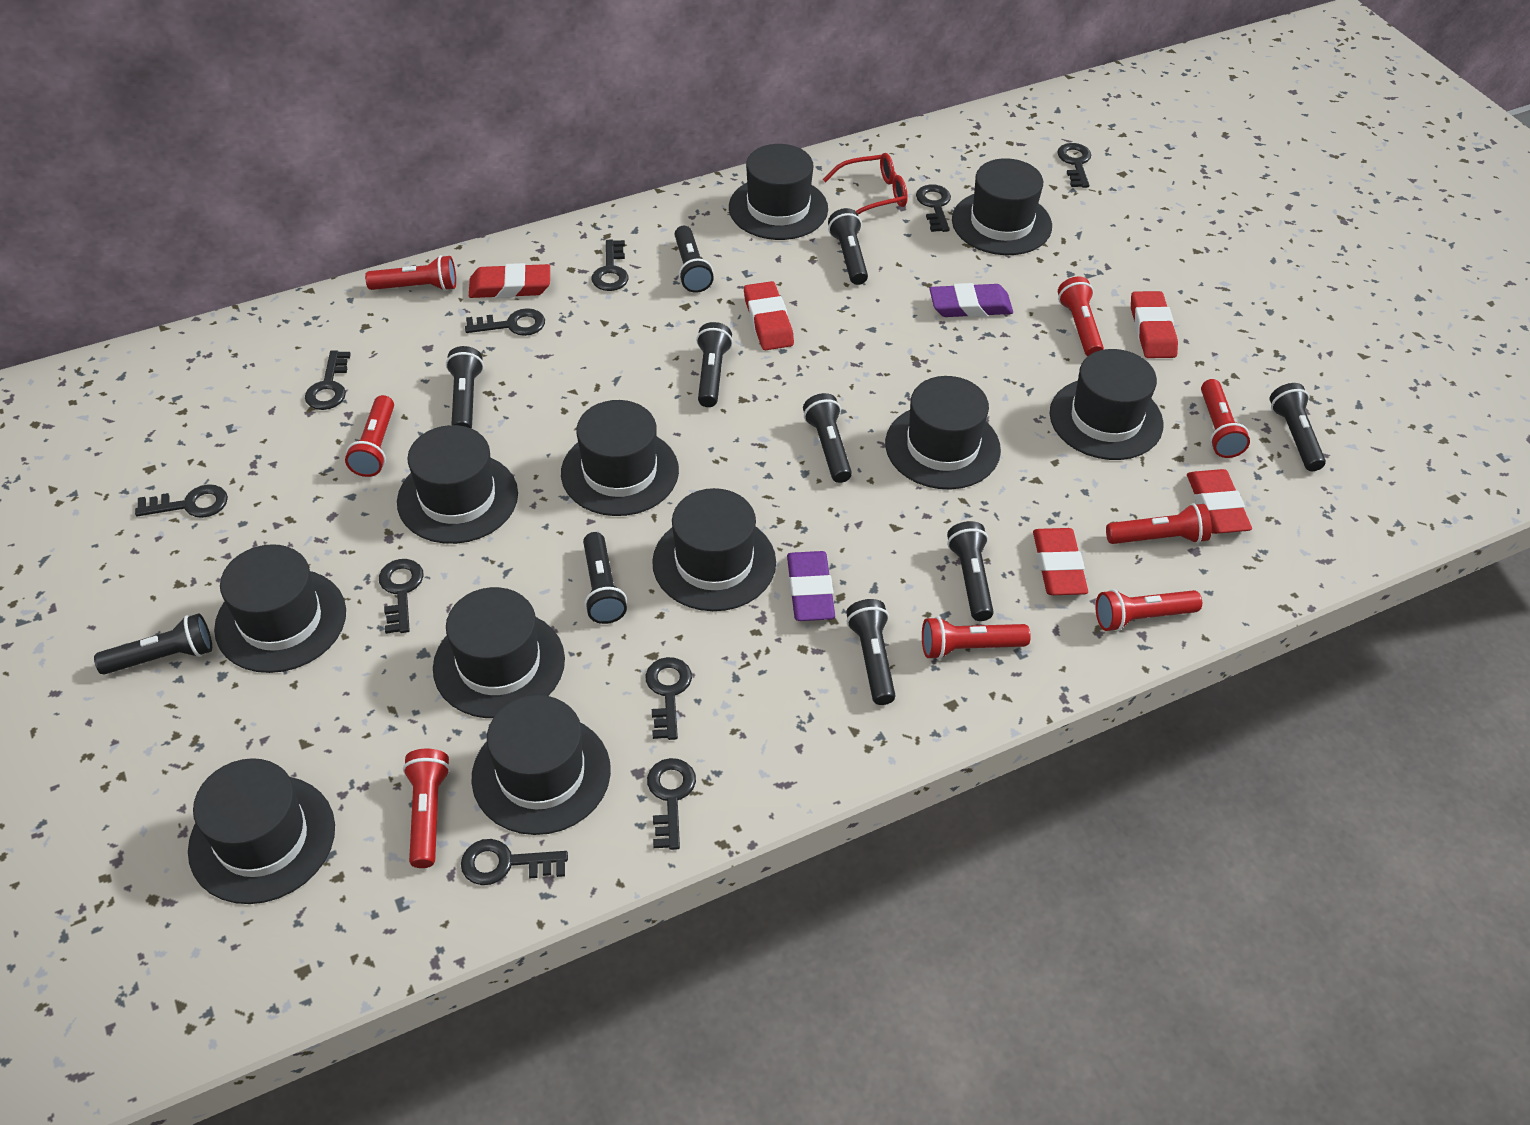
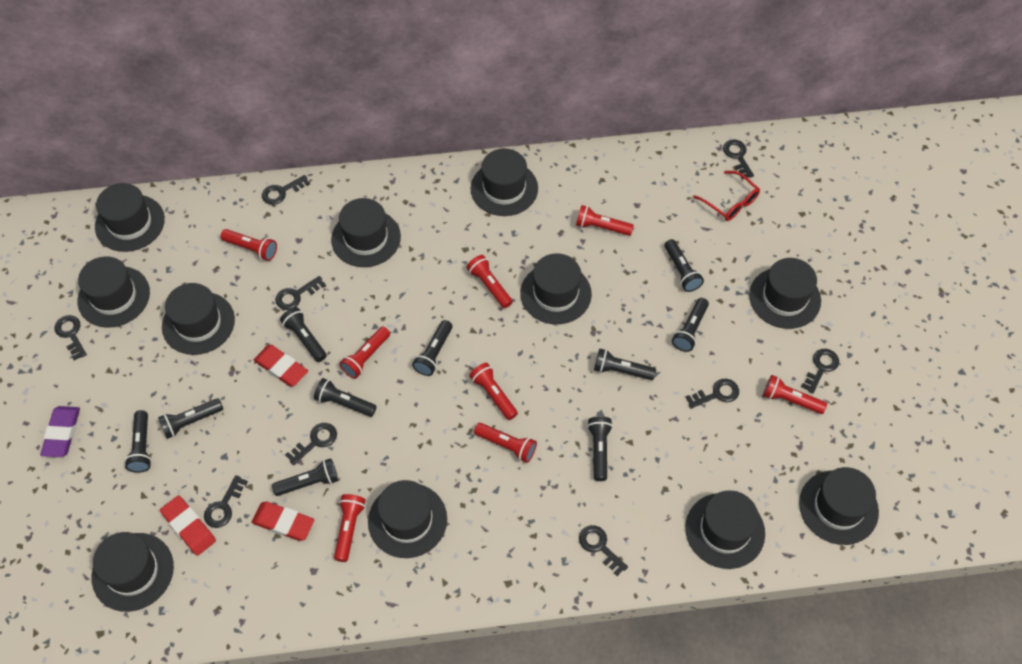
black key: 10 -> 9
purple eraser: 2 -> 1
red eraser: 5 -> 3

